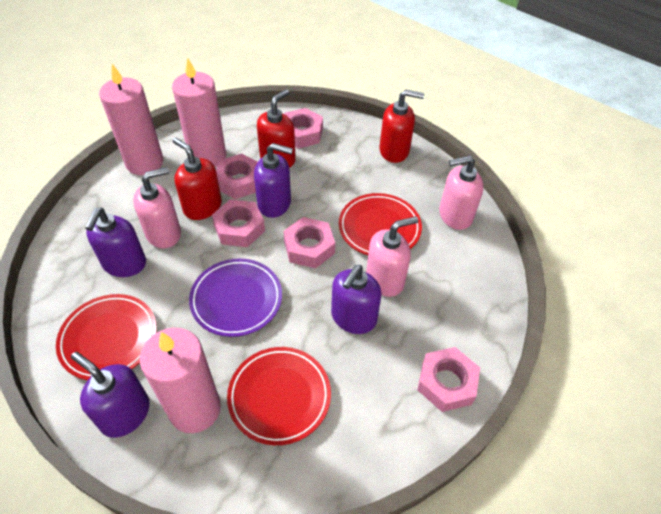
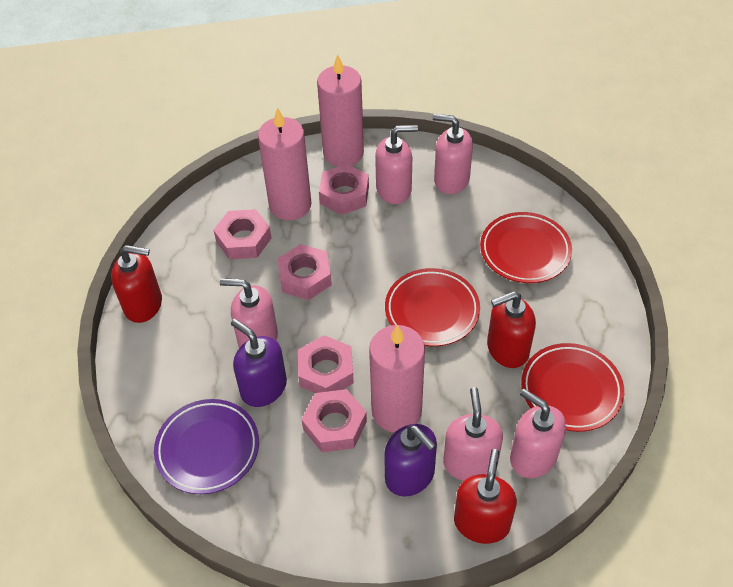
pink soap dispenser: 3 -> 5
purple soap dispenser: 4 -> 2

